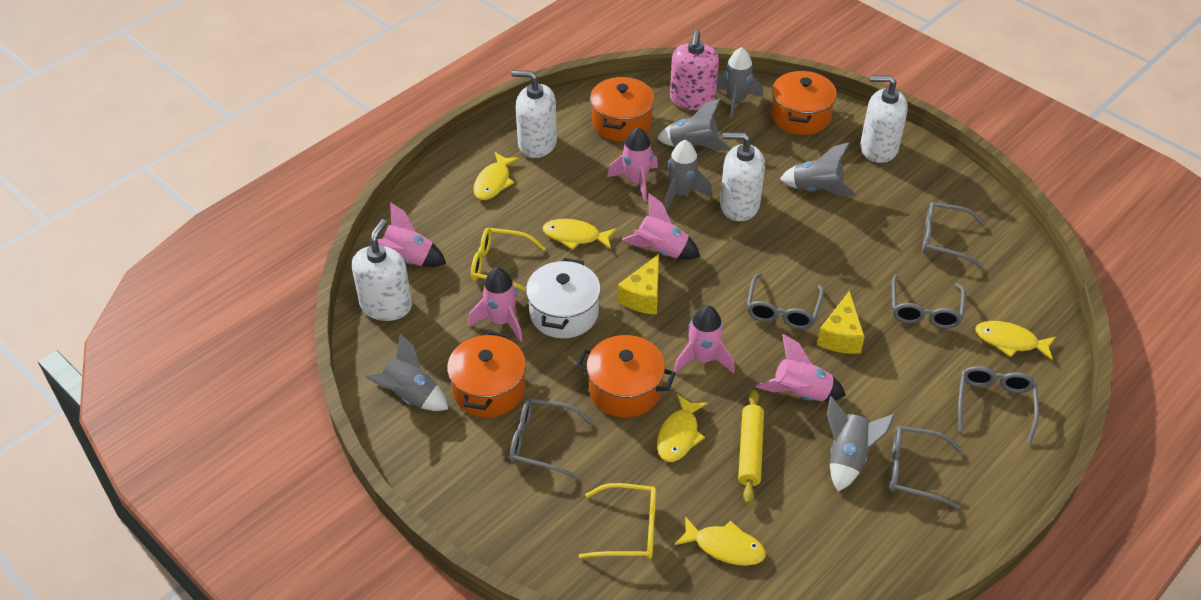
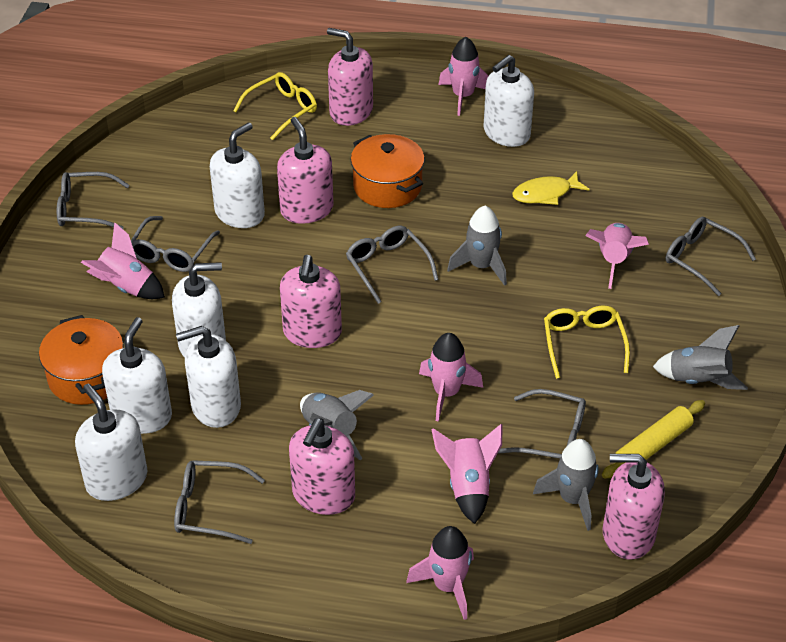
grey rocket: 6 -> 4
orange pot: 4 -> 2
pink soap dispenser: 1 -> 5
white pot: 1 -> 0
white soap dispenser: 4 -> 6
yellow cheese: 2 -> 0
yellow fish: 5 -> 1

